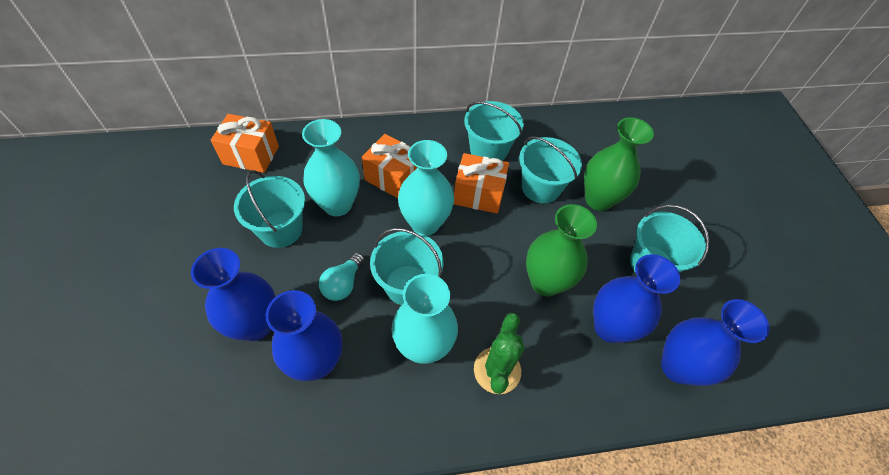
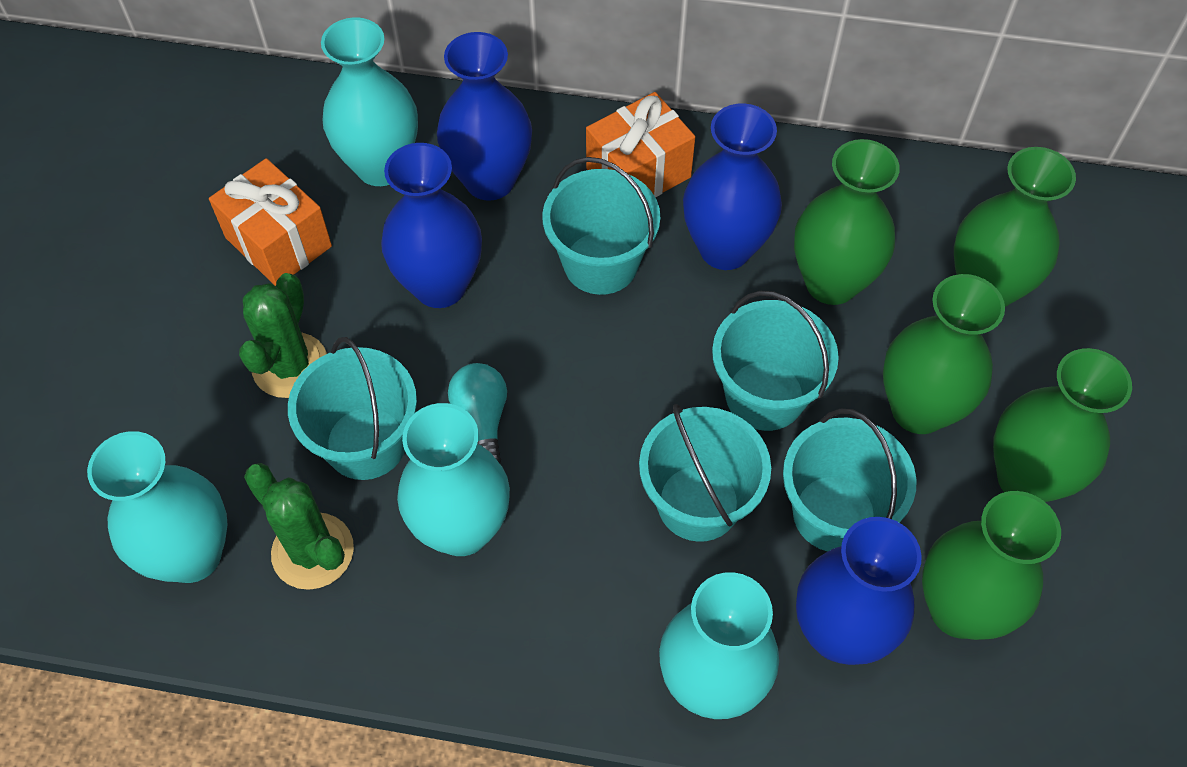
green cactus: 1 -> 2
green vase: 2 -> 5
orange gift: 3 -> 2
turquoise vase: 3 -> 4

